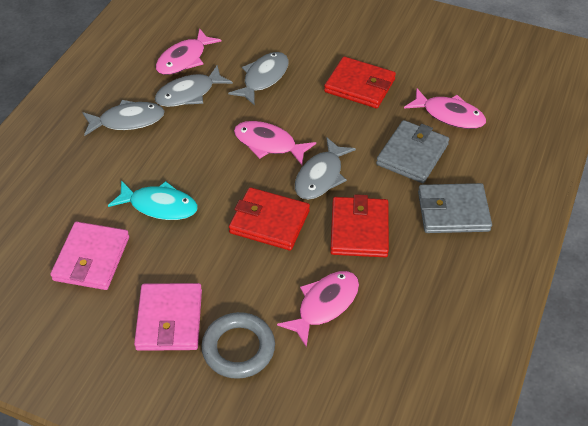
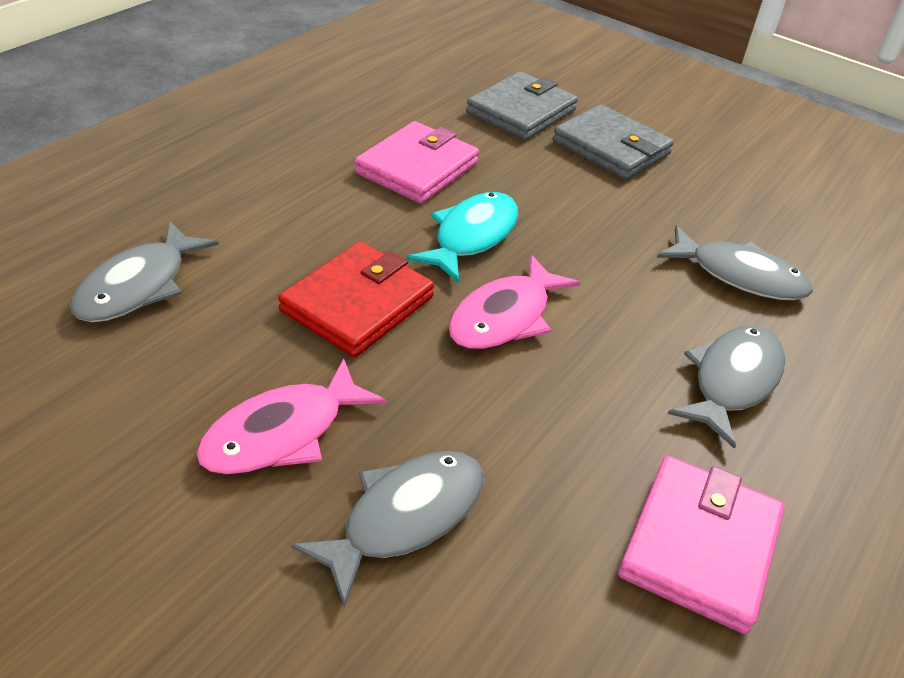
grey ring: 1 -> 0
pink fish: 4 -> 2
red wallet: 3 -> 1

